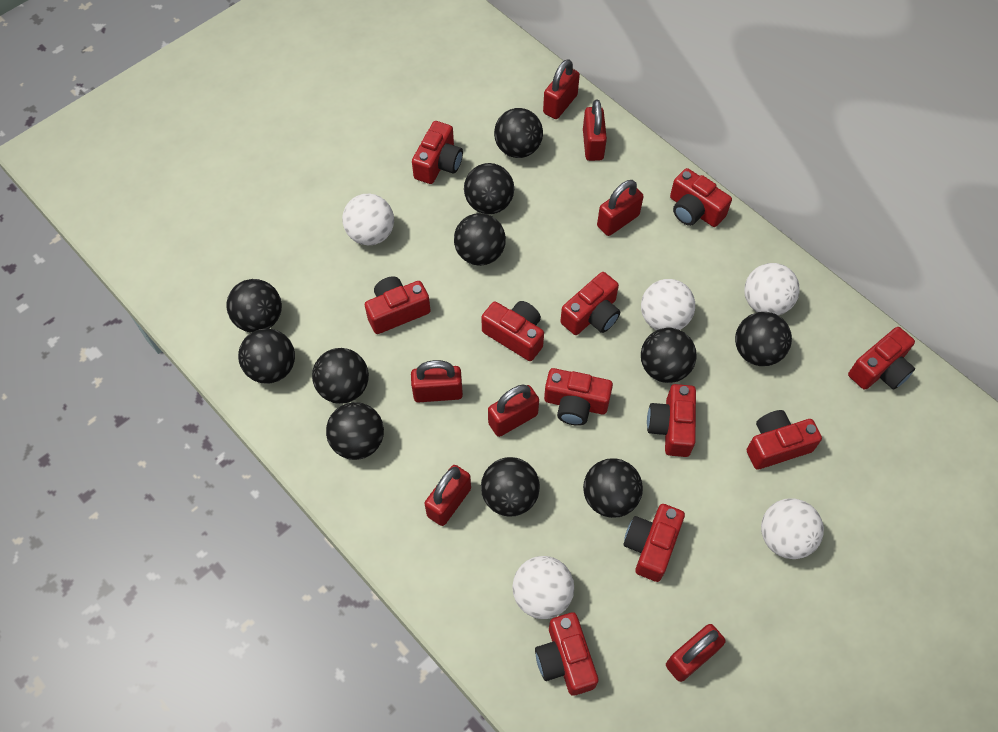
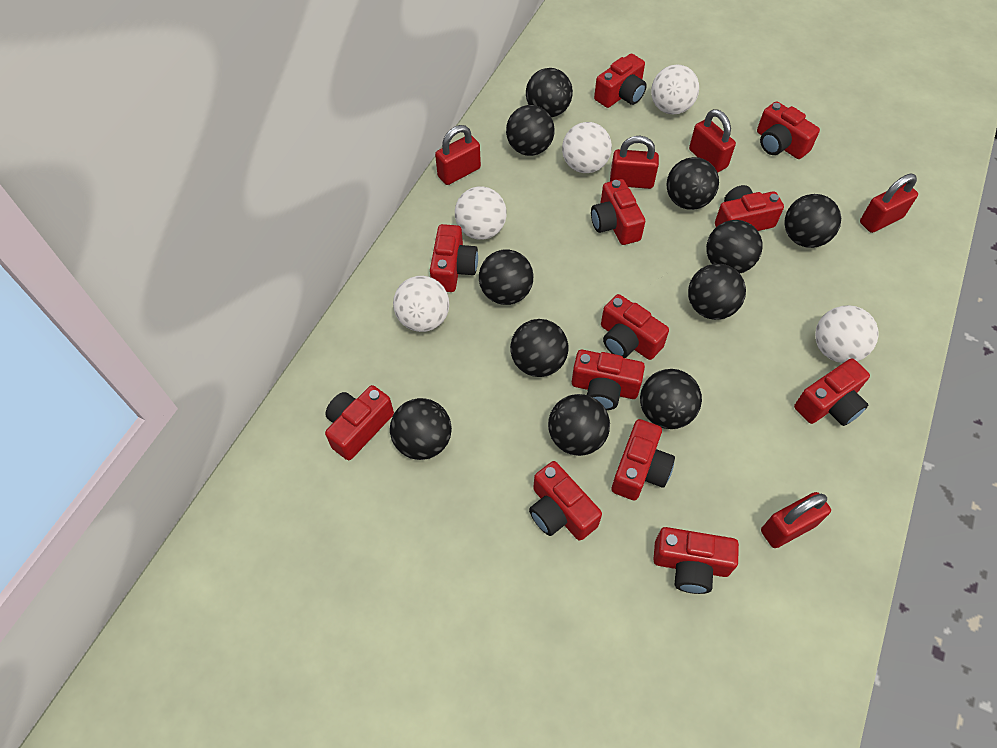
red camera: 11 -> 12
red padlock: 7 -> 5

